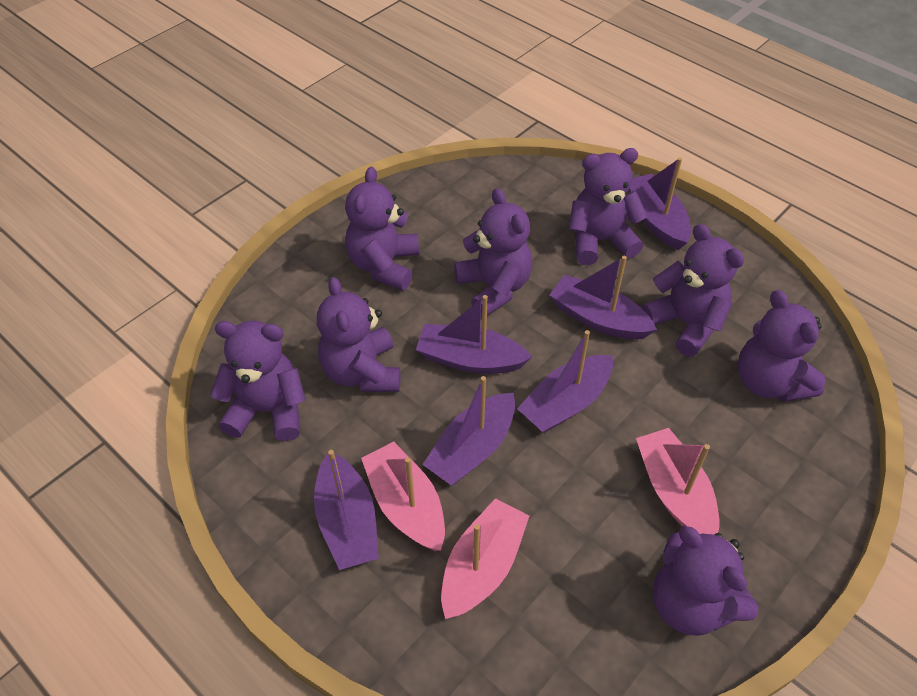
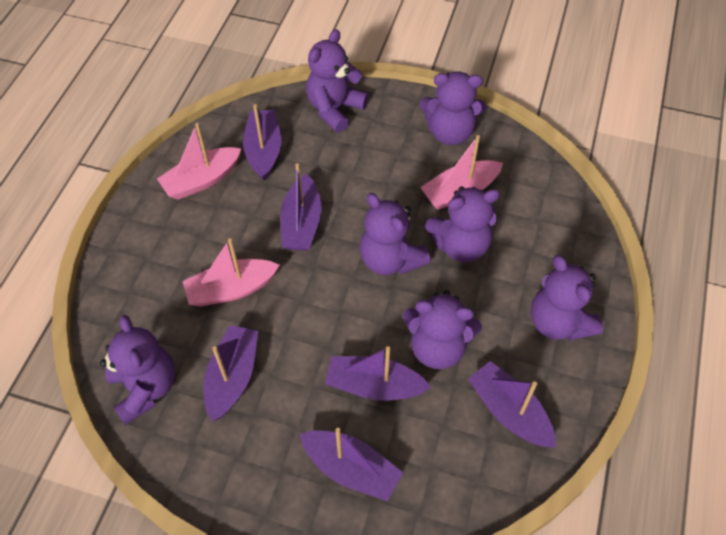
purple teddy bear: 8 -> 7

